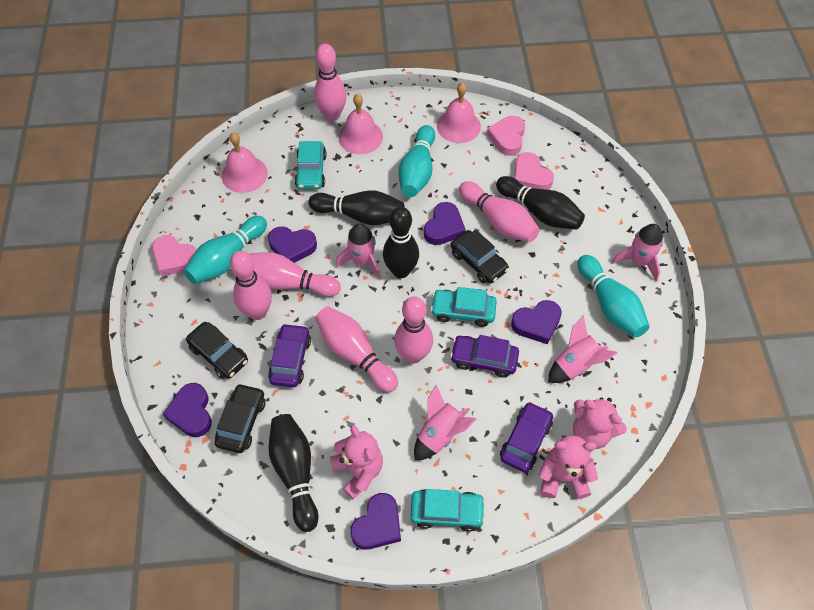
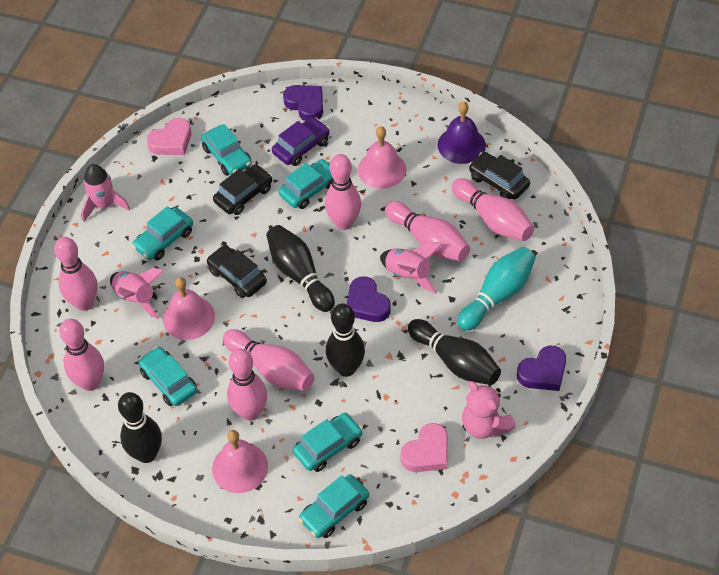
pink bowling pin: 6 -> 7
pink heart: 3 -> 2
pink rocket: 4 -> 3
pink teddy bear: 3 -> 1
purple bell: 0 -> 1
purple car: 3 -> 1
purple heart: 5 -> 3
turquoise bowling pin: 3 -> 1
turquoise car: 3 -> 6

